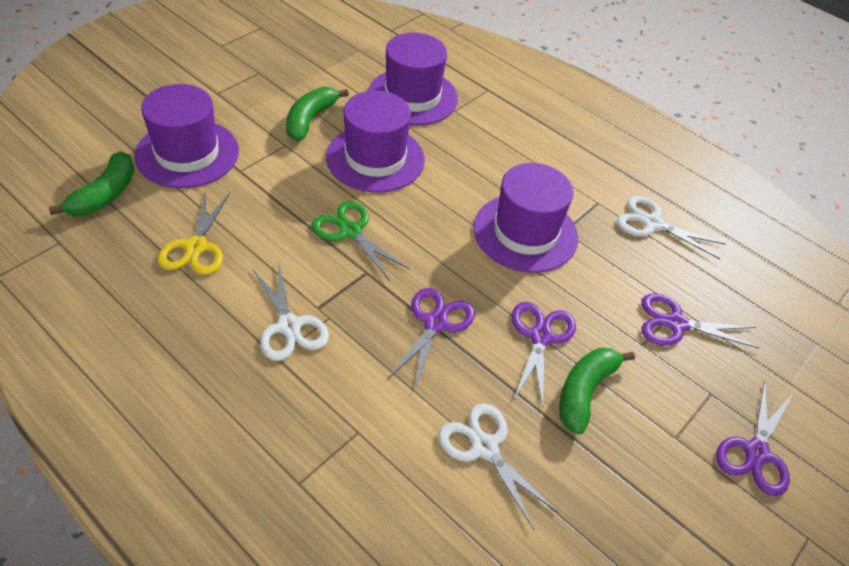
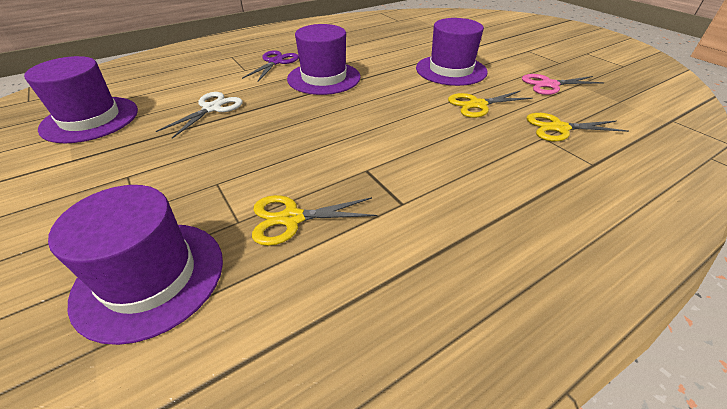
green banana: 3 -> 0
green scissors: 1 -> 0
pink scissors: 0 -> 1
purple scissors: 4 -> 1
white scissors: 3 -> 1
yellow scissors: 1 -> 3

